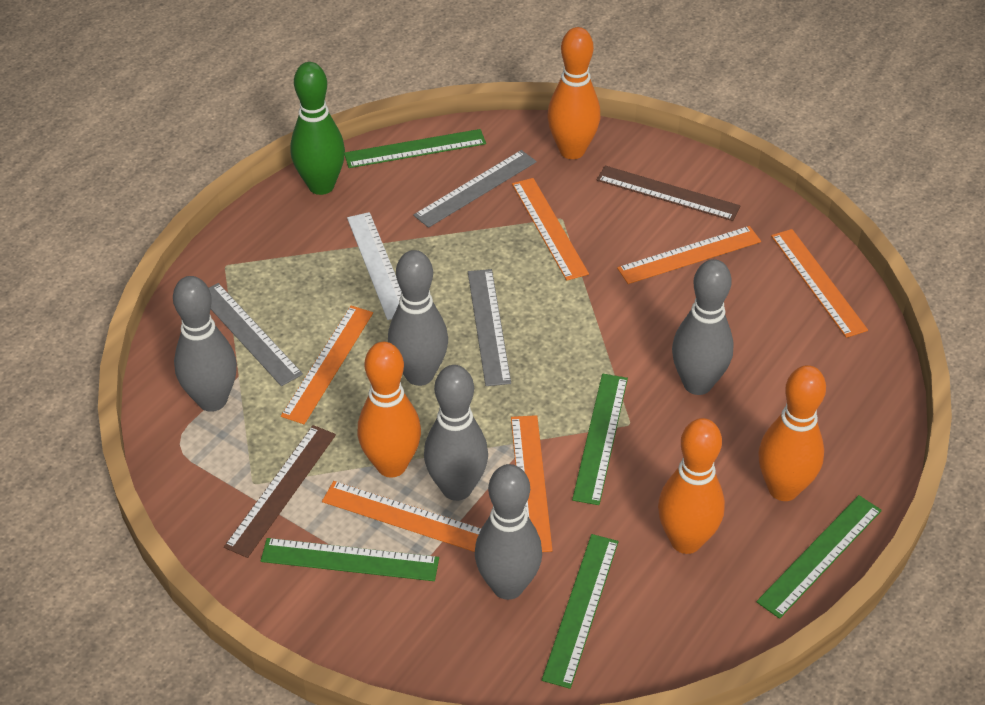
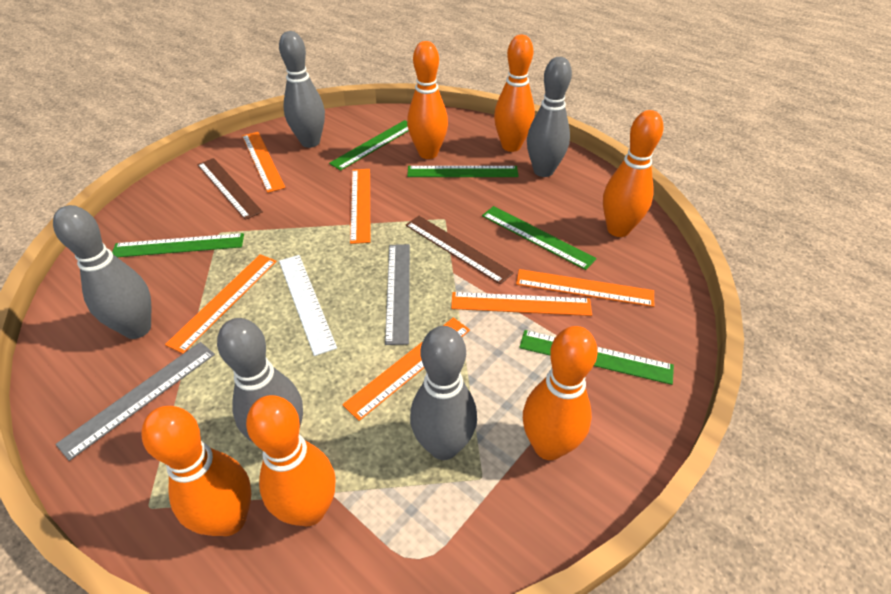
green bowling pin: 1 -> 0
grey ruler: 3 -> 2
orange bowling pin: 4 -> 6

